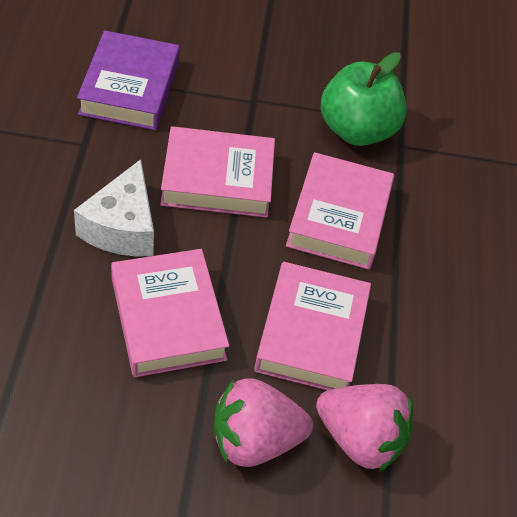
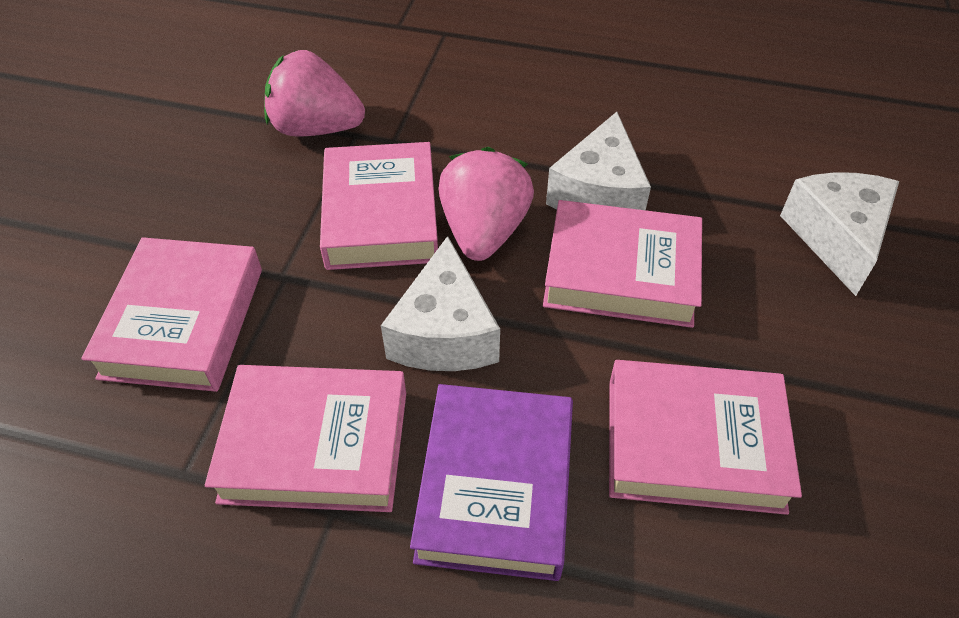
green apple: 1 -> 0
pink book: 4 -> 5
white cheese: 1 -> 3

